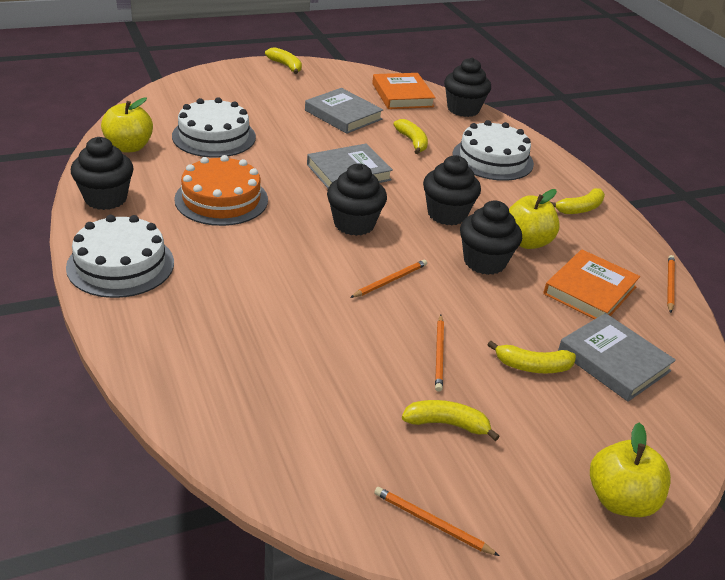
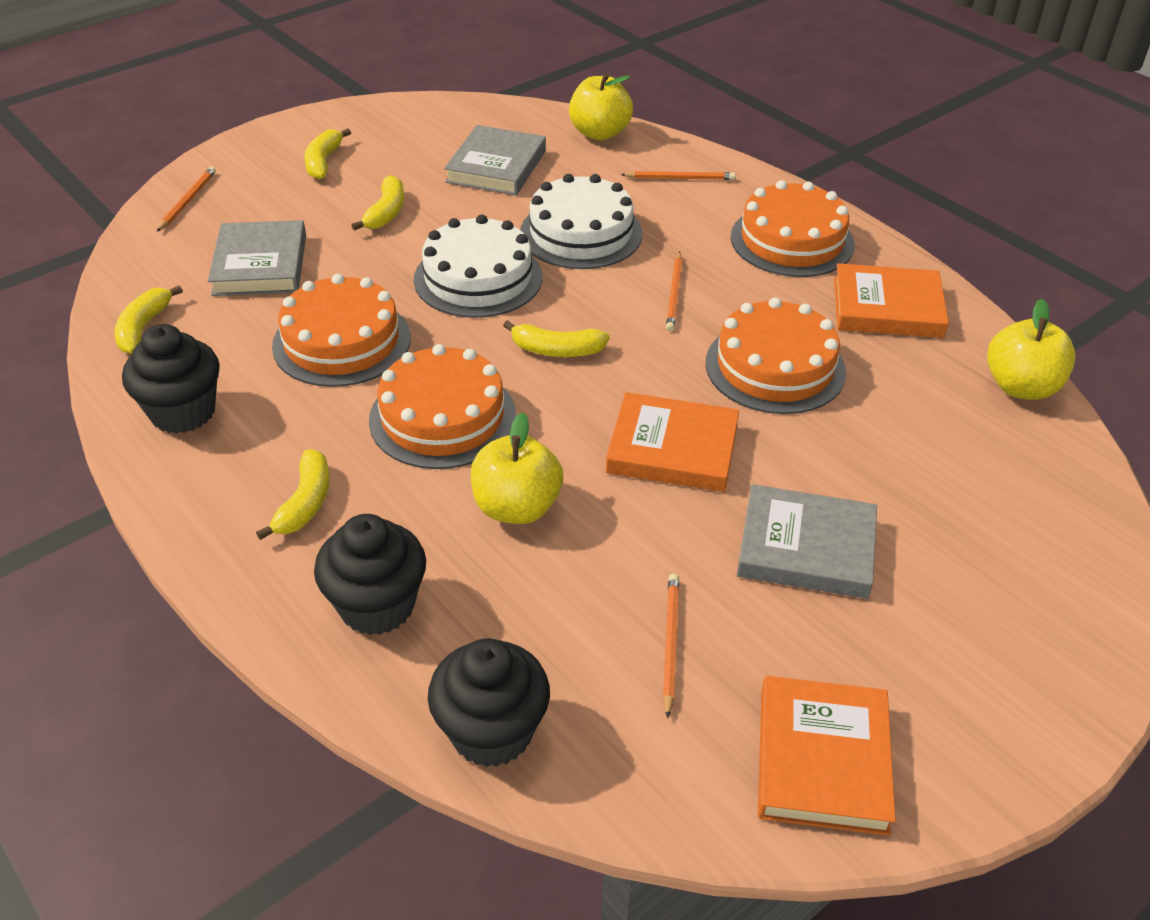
black cupcake: 5 -> 3
orange book: 2 -> 3
orange cake: 1 -> 4
white cake: 3 -> 2

